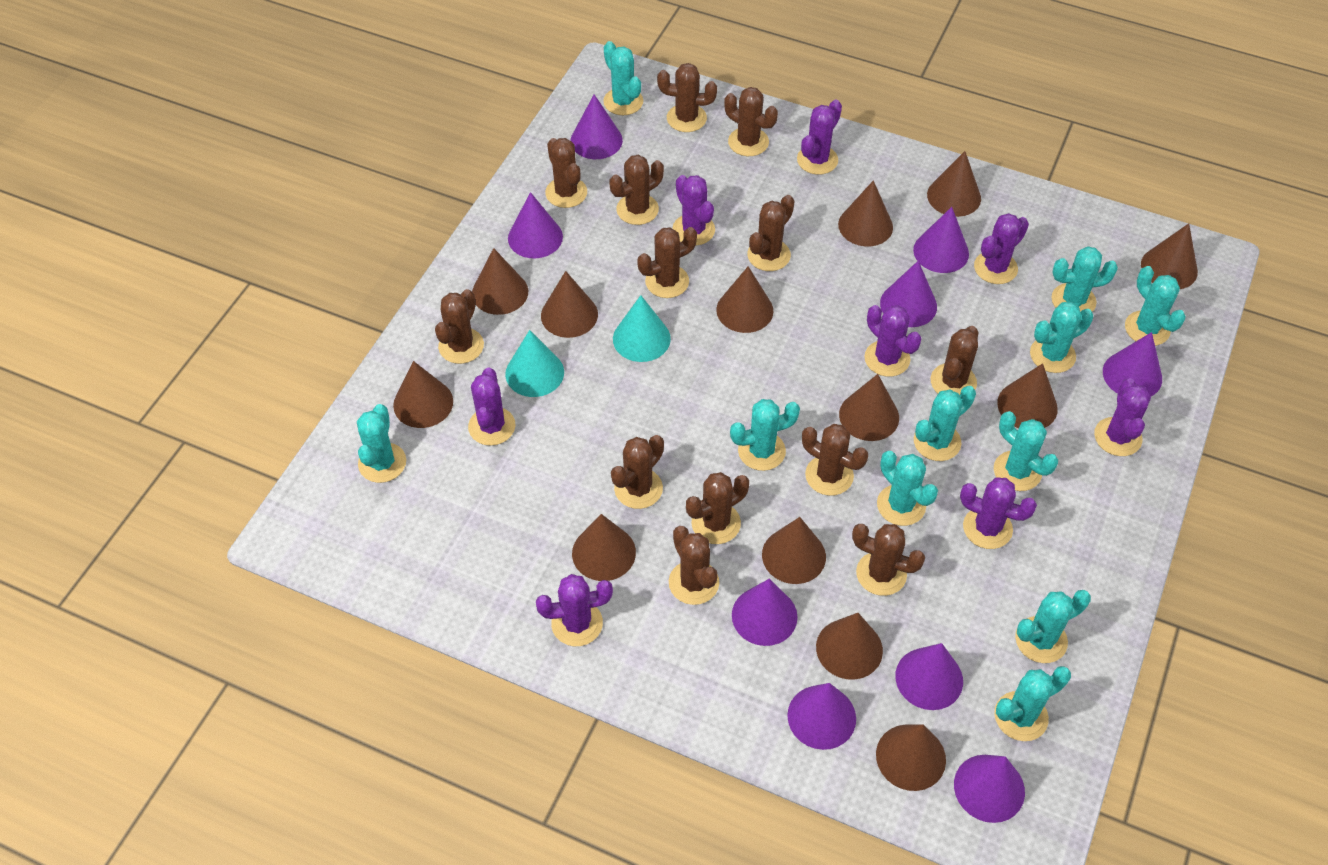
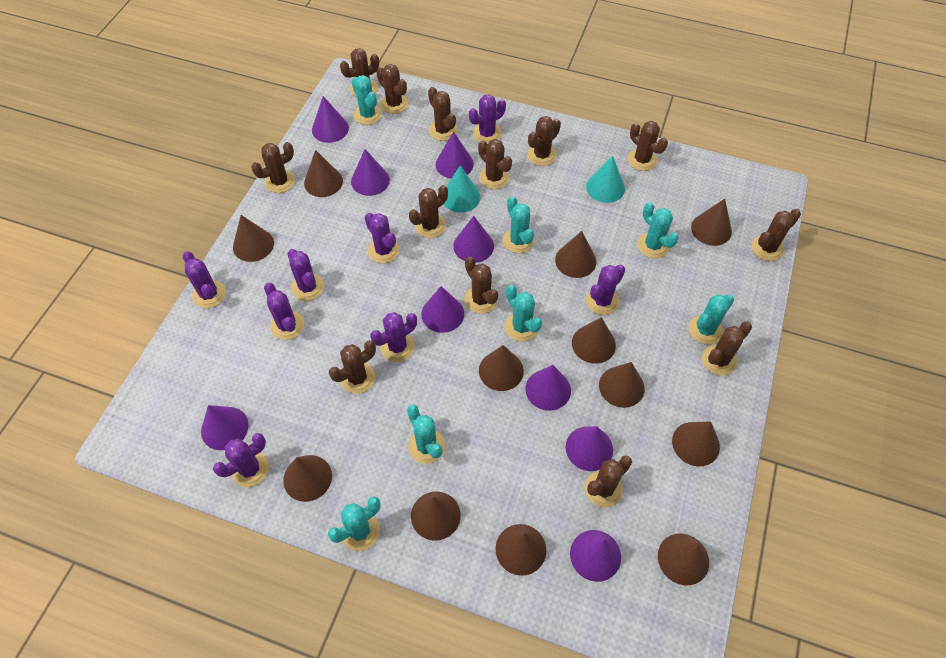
brown cone: 13 -> 12
turquoise cactus: 11 -> 7

